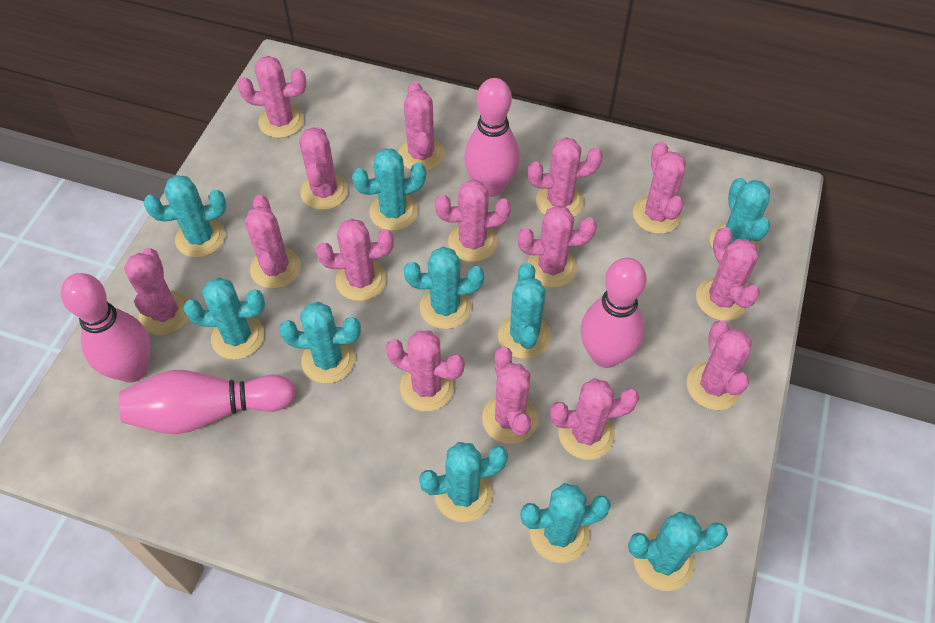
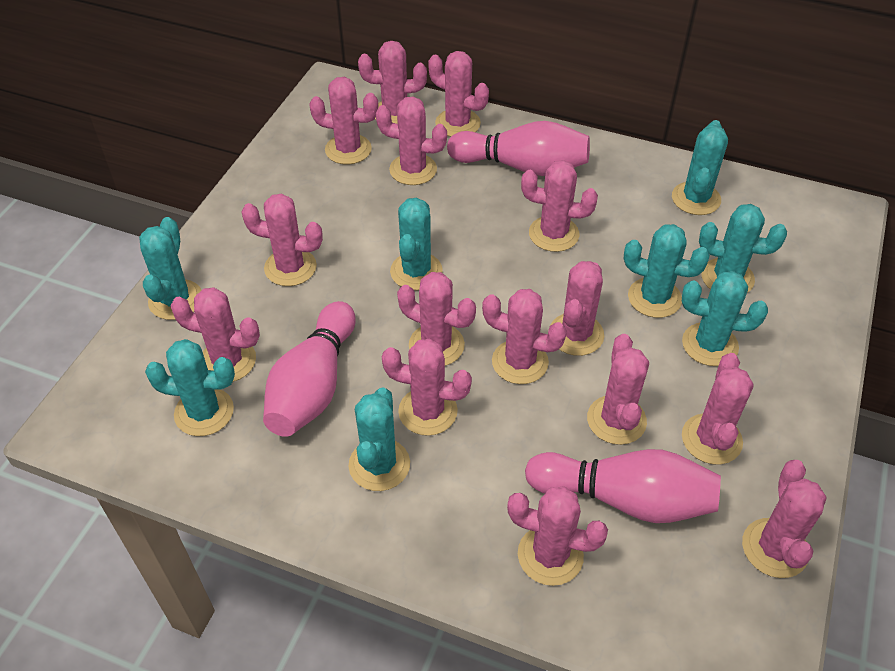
pink bowling pin: 4 -> 3
turquoise cactus: 10 -> 8

